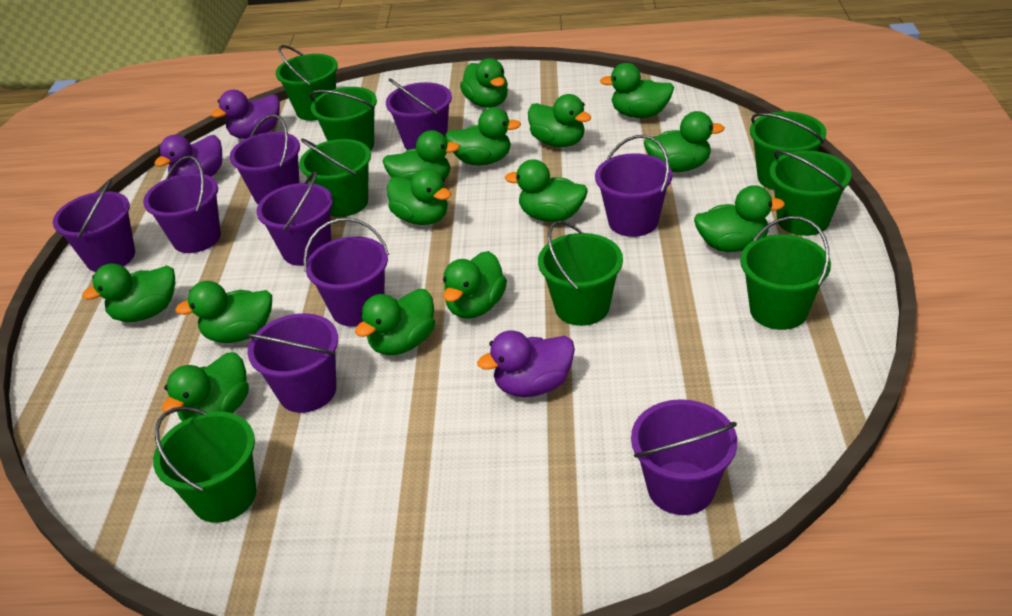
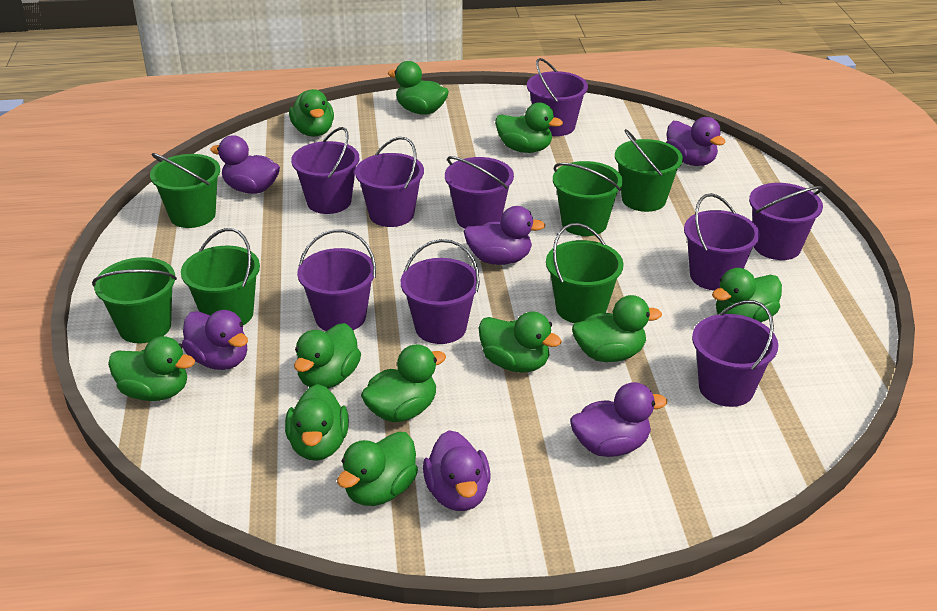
green bucket: 8 -> 6
green duck: 14 -> 11
purple duck: 3 -> 6

